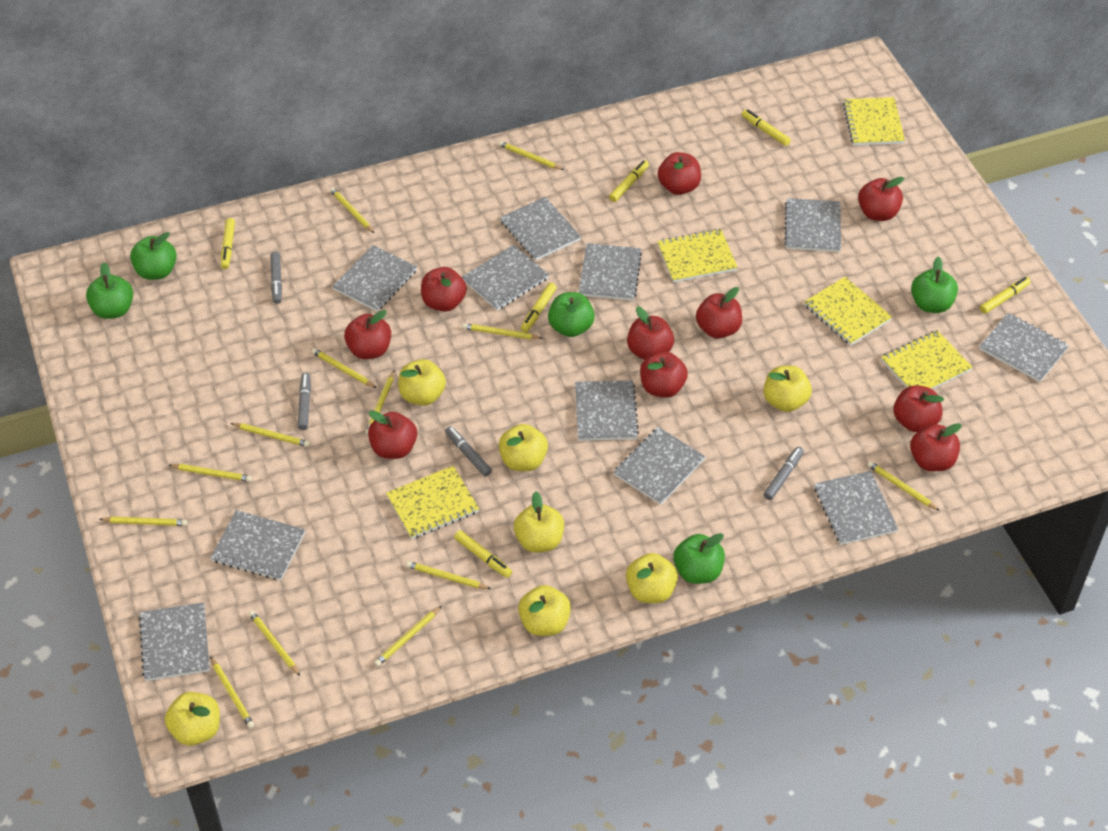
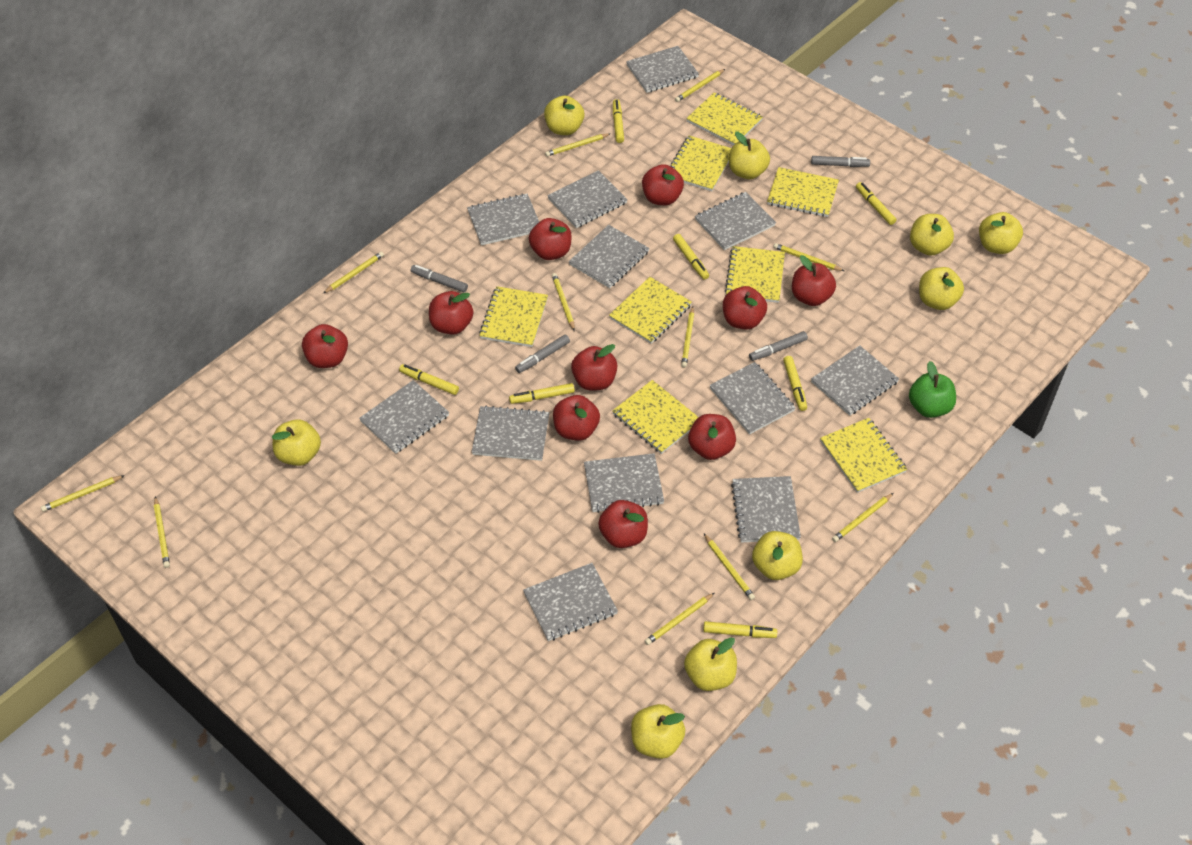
green apple: 5 -> 1
grey notebook: 11 -> 12
yellow apple: 7 -> 9
yellow marker: 6 -> 7
yellow notebook: 5 -> 8
yellow pencil: 13 -> 11

